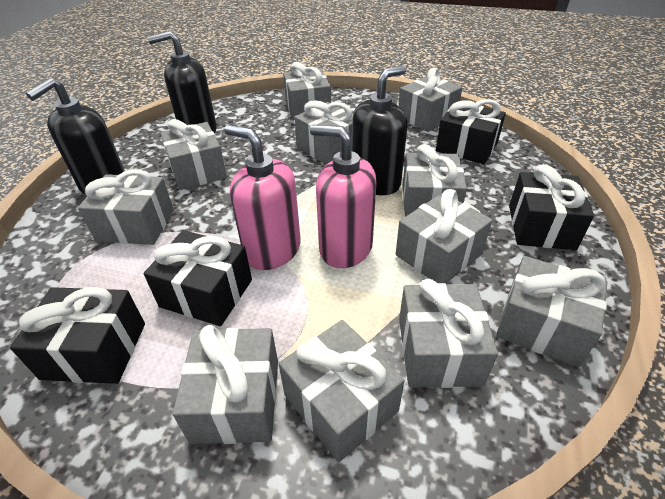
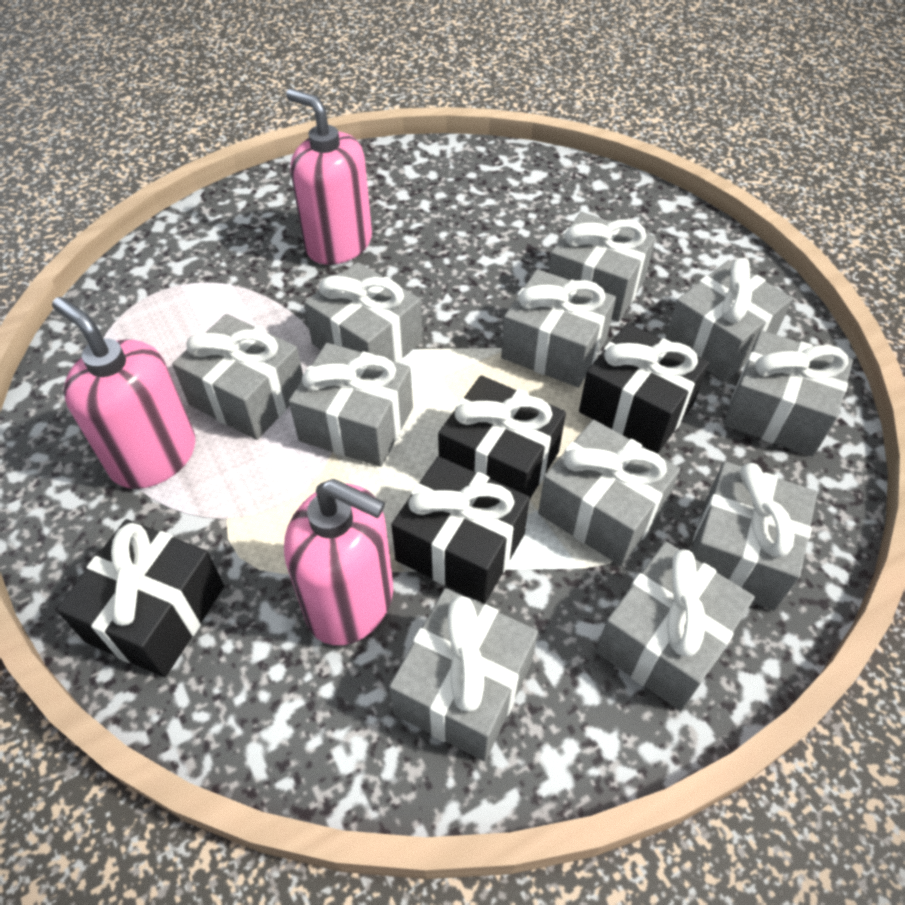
black soap dispenser: 3 -> 0
pink soap dispenser: 2 -> 3

